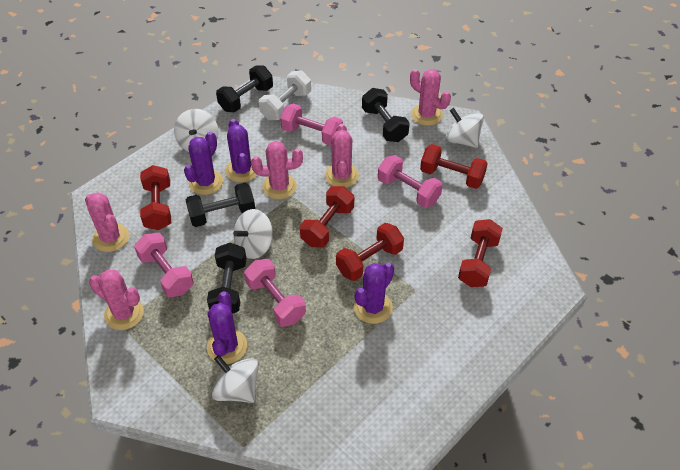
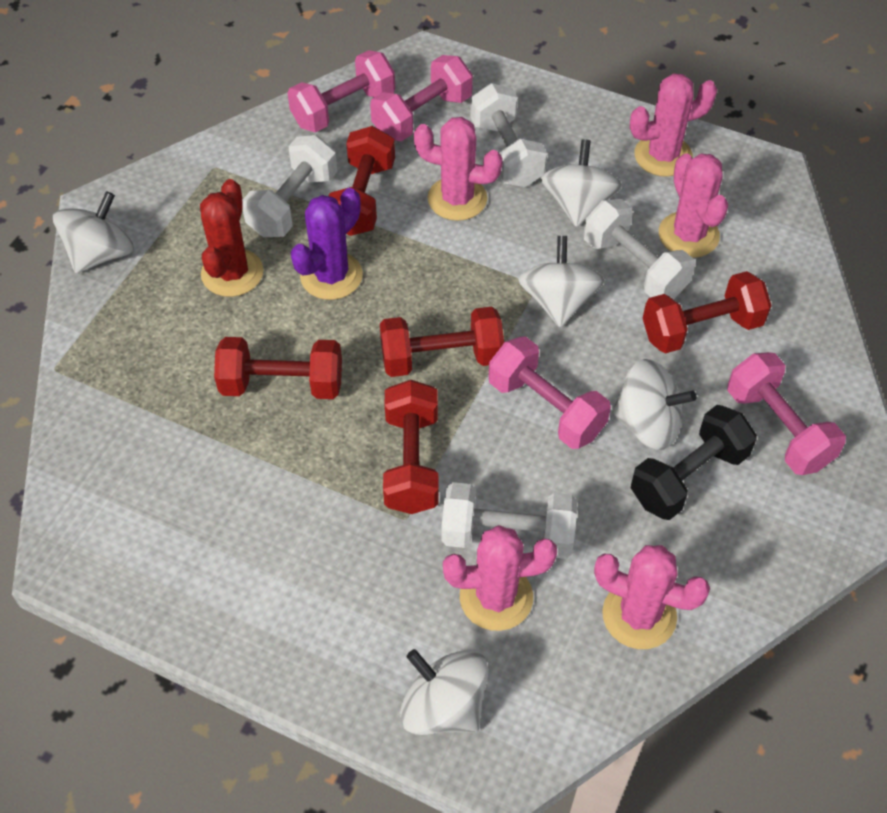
black dumbbell: 4 -> 1
purple cactus: 4 -> 1
red cactus: 0 -> 1
white dumbbell: 1 -> 4
white spinning top: 4 -> 5

